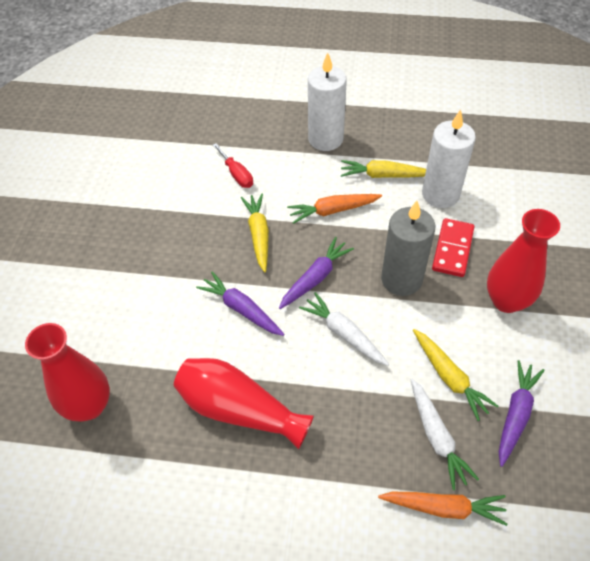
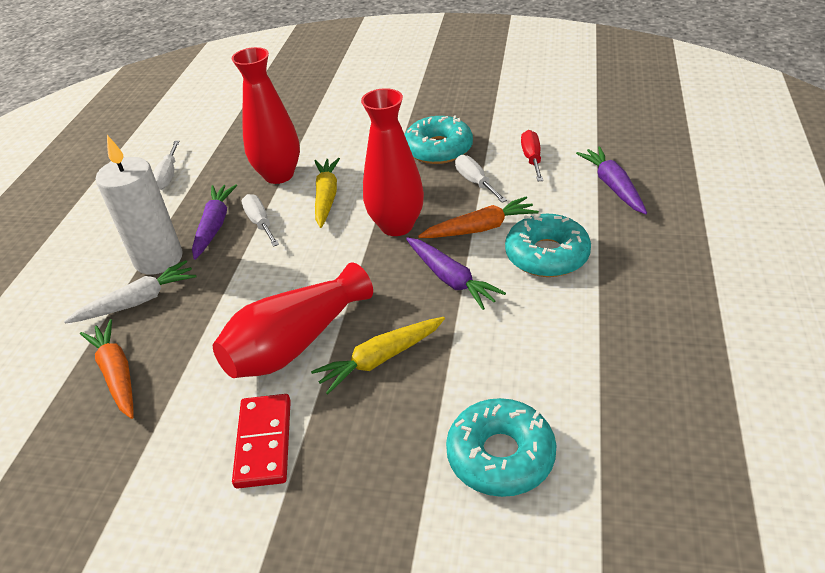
grey candle: 1 -> 0
turquoise donut: 0 -> 3
white candle: 2 -> 1
white carrot: 2 -> 1
white screwdriver: 0 -> 3
yellow carrot: 3 -> 2

